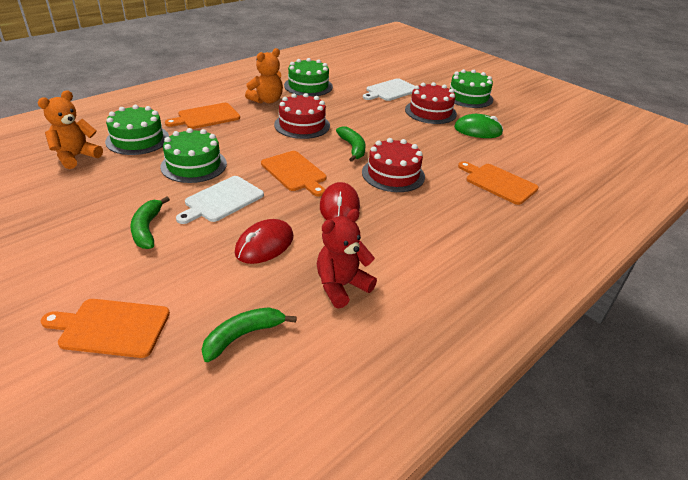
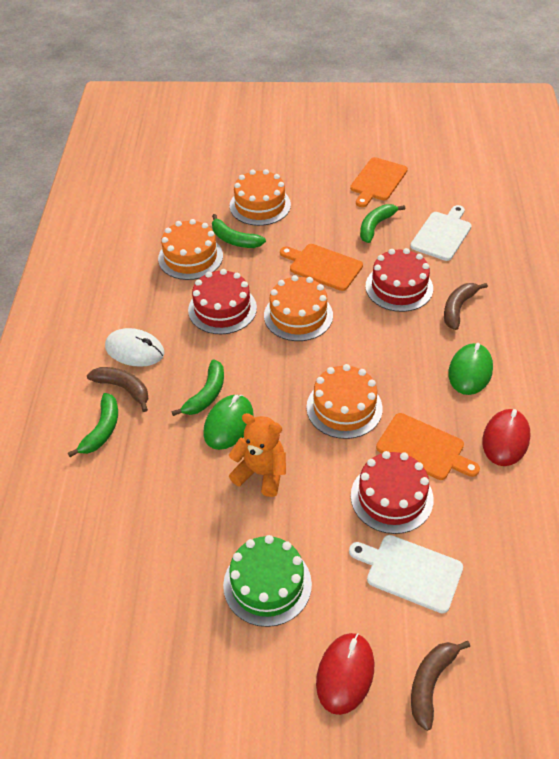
brown banana: 0 -> 3
green banana: 3 -> 4
green cake: 4 -> 1
green mouse: 1 -> 2
orange cake: 0 -> 4
orange cutting board: 4 -> 3
orange teddy bear: 2 -> 1
red teddy bear: 1 -> 0
white mouse: 0 -> 1

